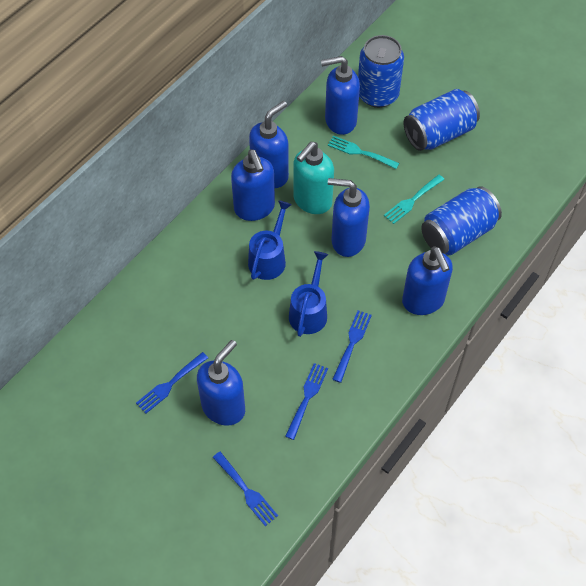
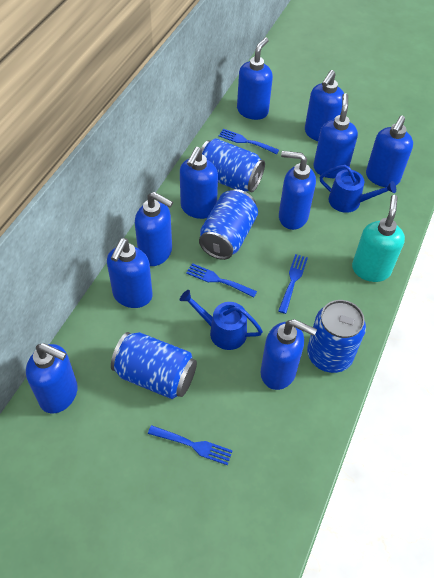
blue can: 3 -> 4
blue soap dispenser: 6 -> 10
turquoise fork: 2 -> 0

